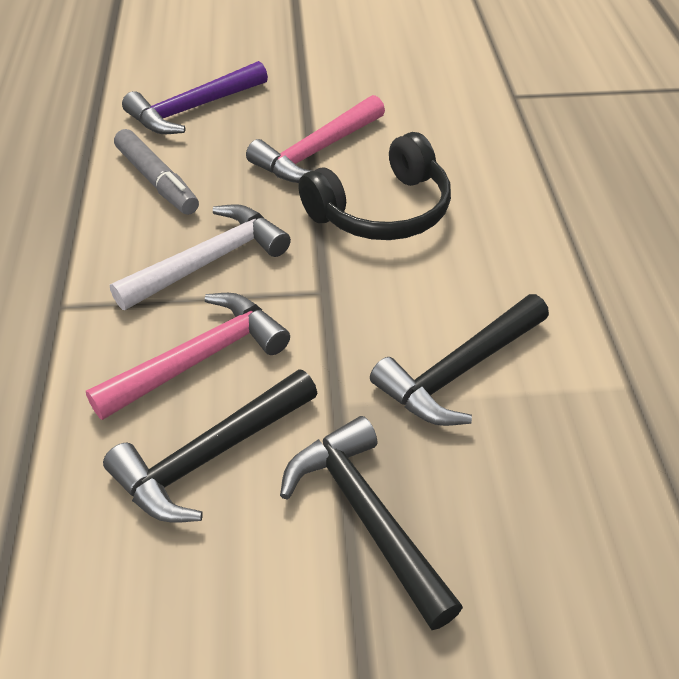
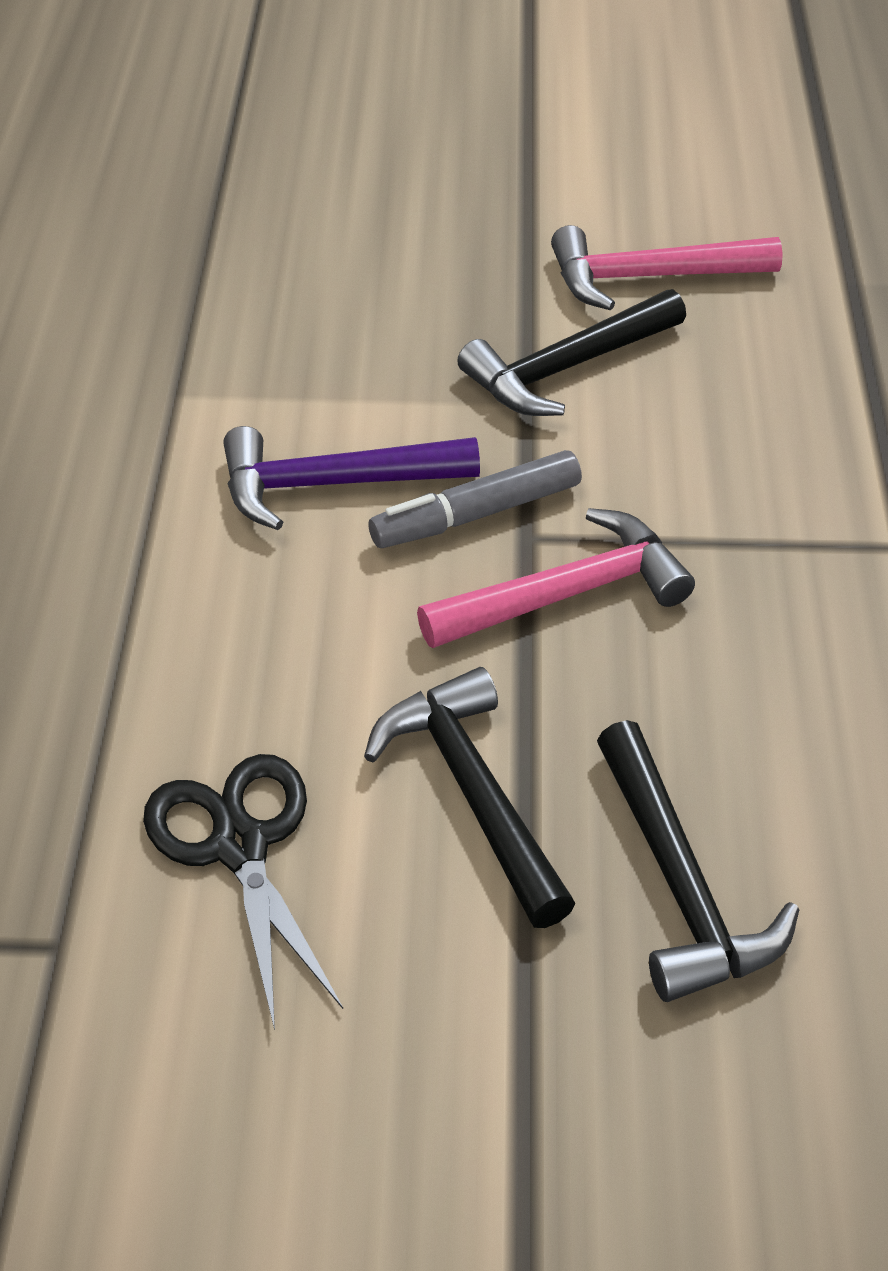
black headphones: 1 -> 0
black scissors: 0 -> 1
white hammer: 1 -> 0

